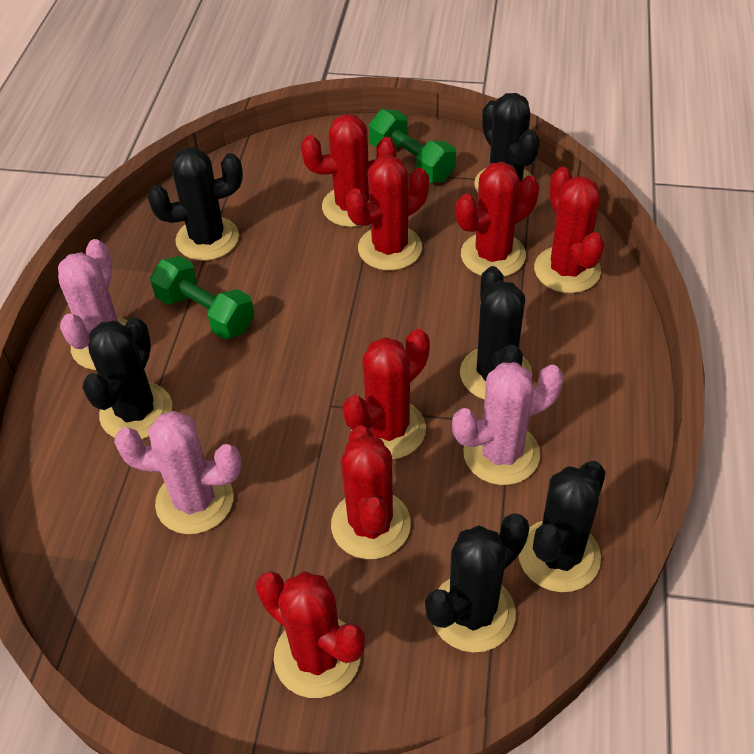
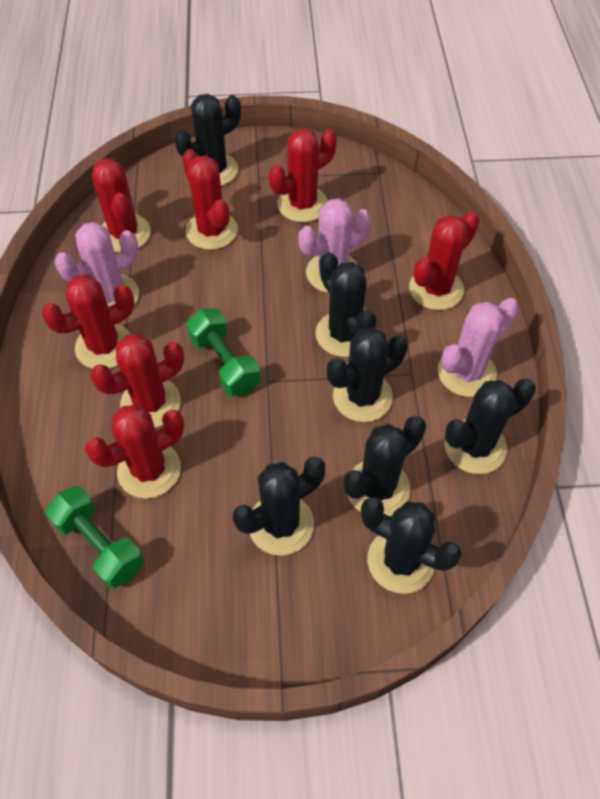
black cactus: 6 -> 7

